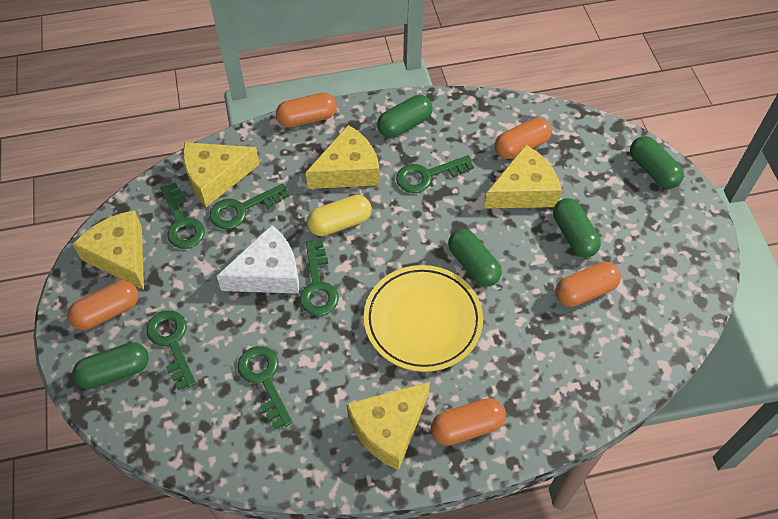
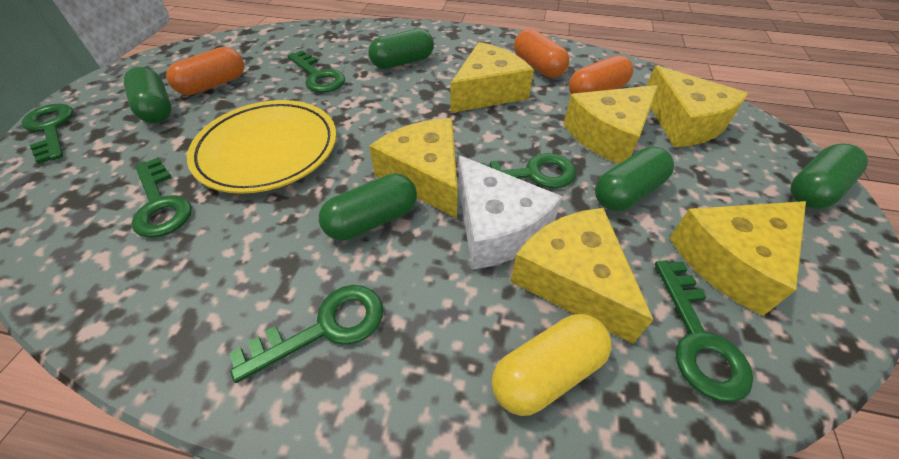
orange capsule: 5 -> 3
yellow cheese: 5 -> 6

